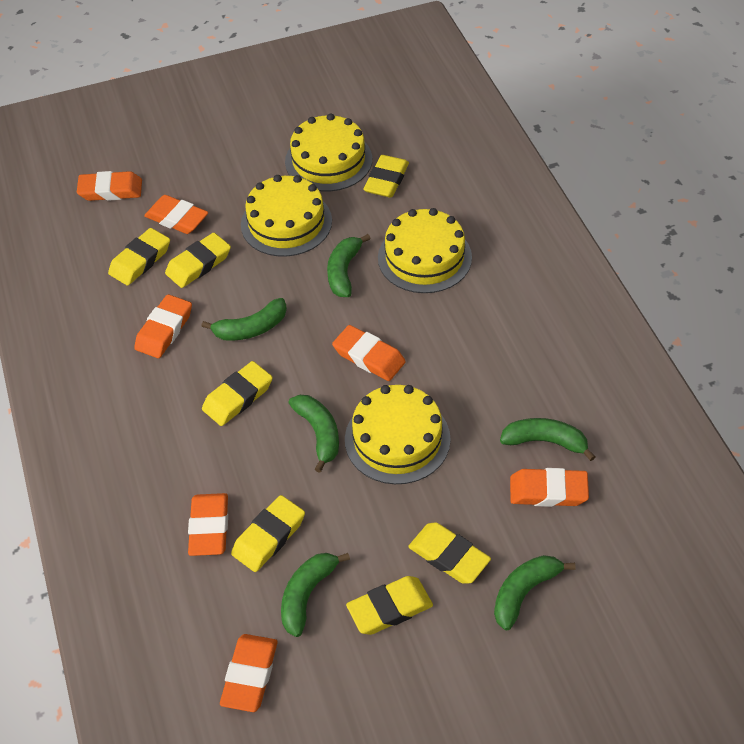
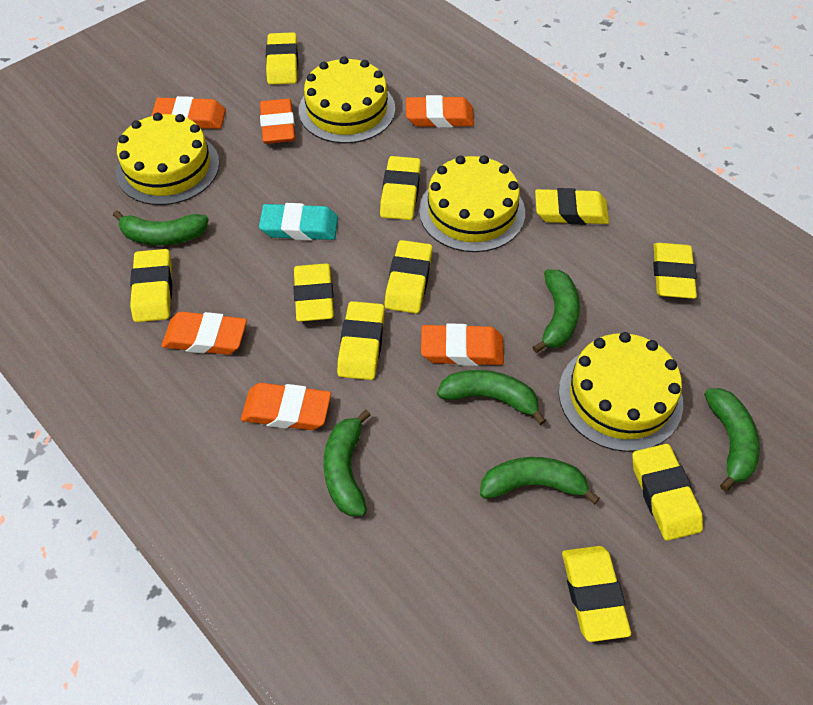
orange eraser: 7 -> 6
turquoise eraser: 0 -> 1
yellow eraser: 7 -> 10

